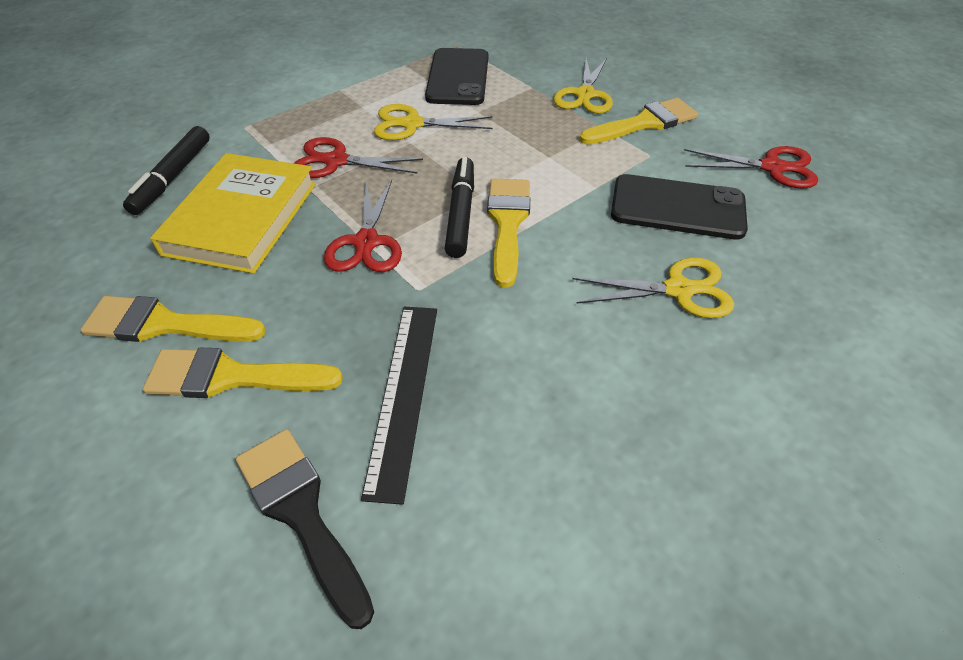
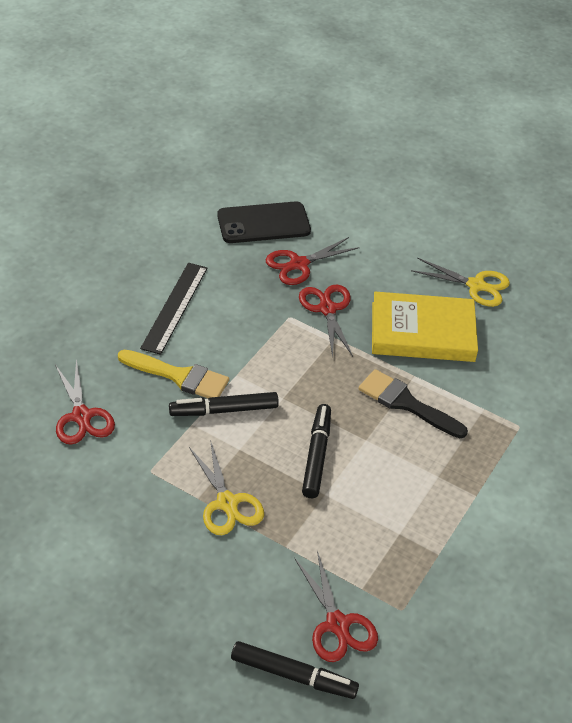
black marker: 2 -> 3
black phone: 2 -> 1
red scissors: 3 -> 4
yellow brush: 4 -> 1
yellow scissors: 3 -> 2

